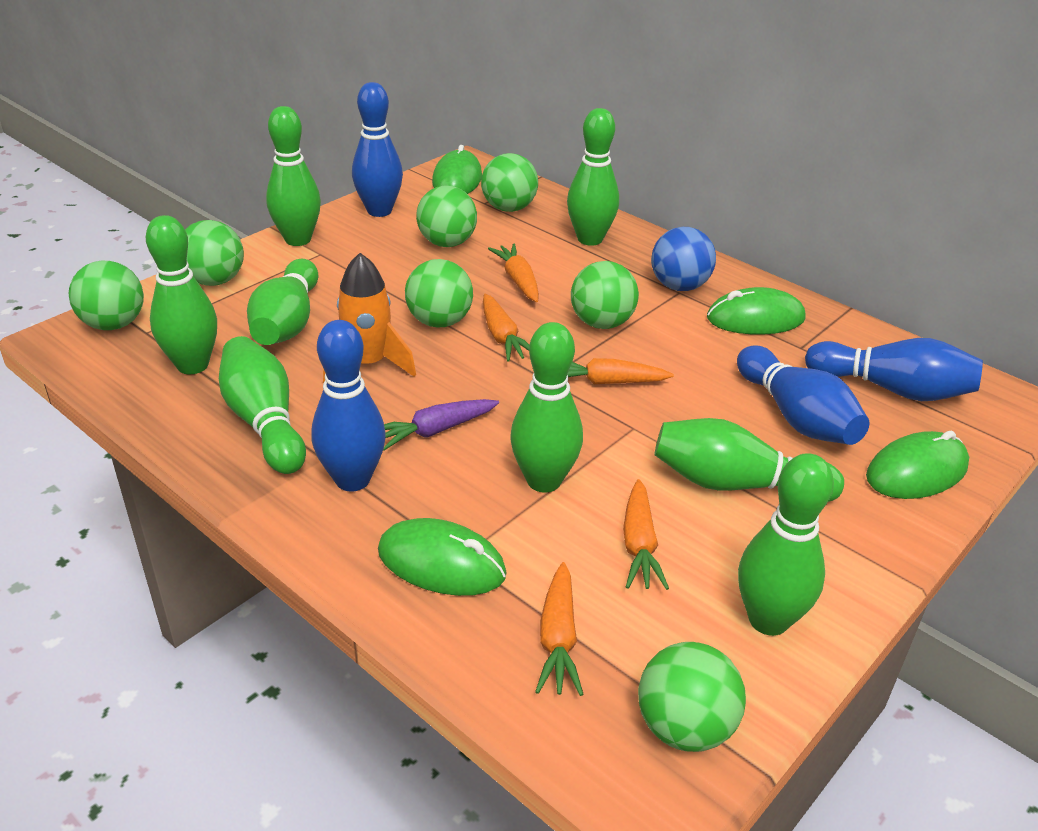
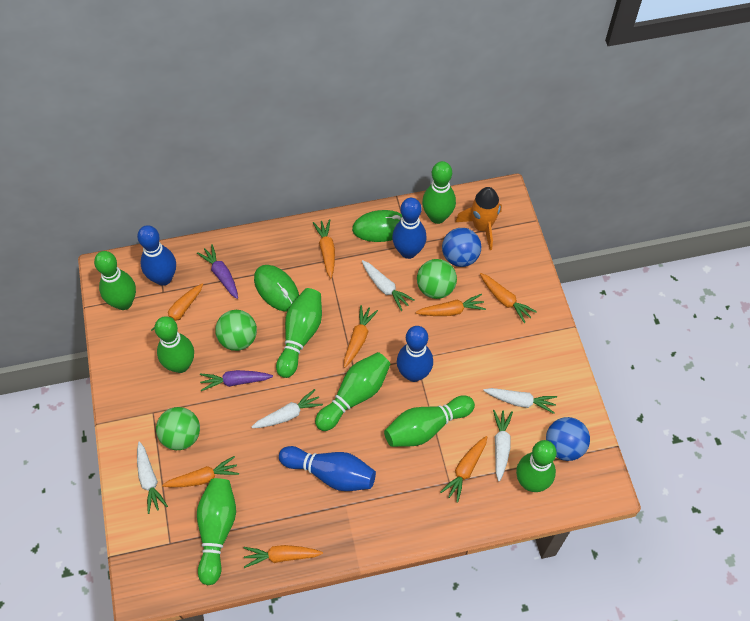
blue ball: 1 -> 2
green ball: 7 -> 3
green mouse: 4 -> 2
orange carrot: 5 -> 8
purple carrot: 1 -> 2
white carrot: 0 -> 5

